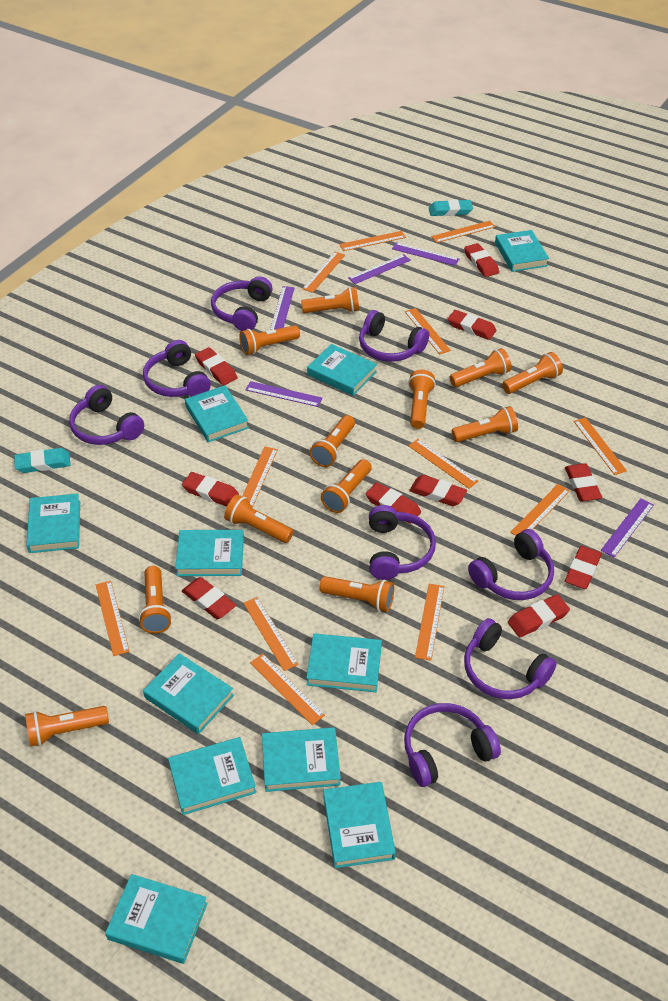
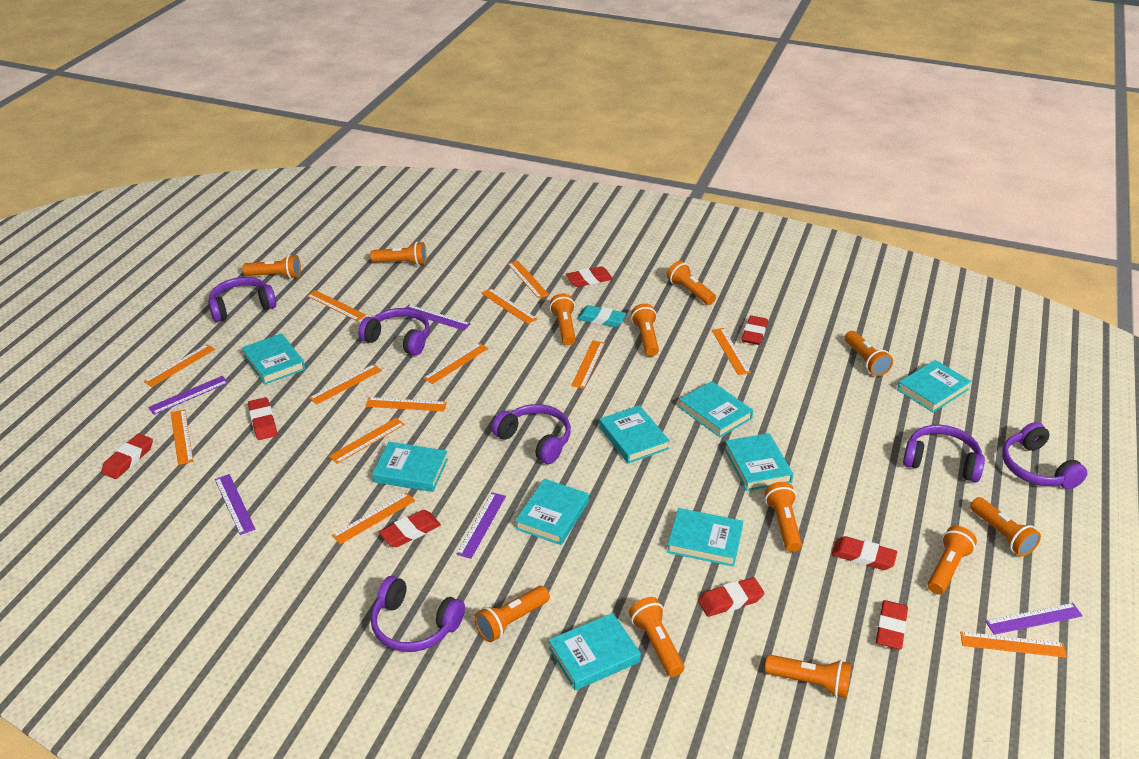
orange ruler: 12 -> 13
purple headphones: 8 -> 6
red eraser: 10 -> 8
turquoise book: 11 -> 9
turquoise eraser: 2 -> 1

